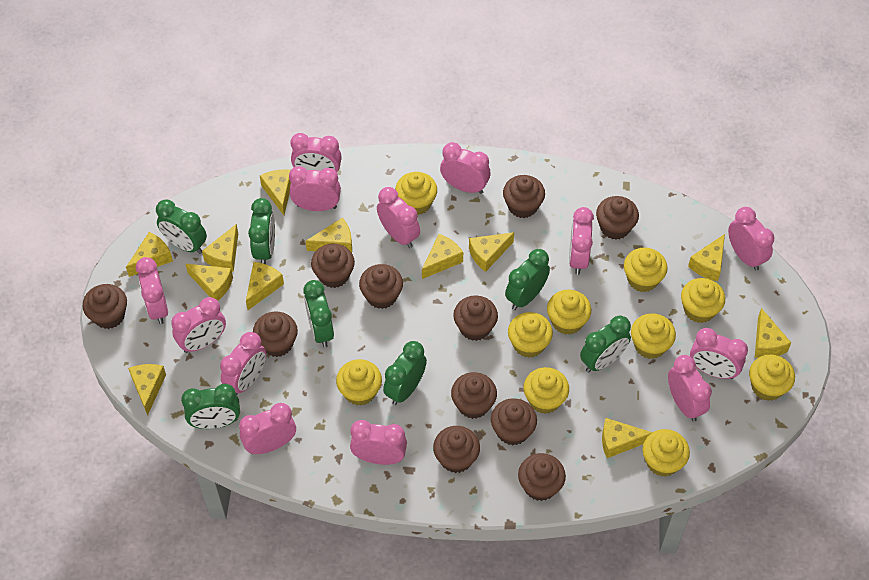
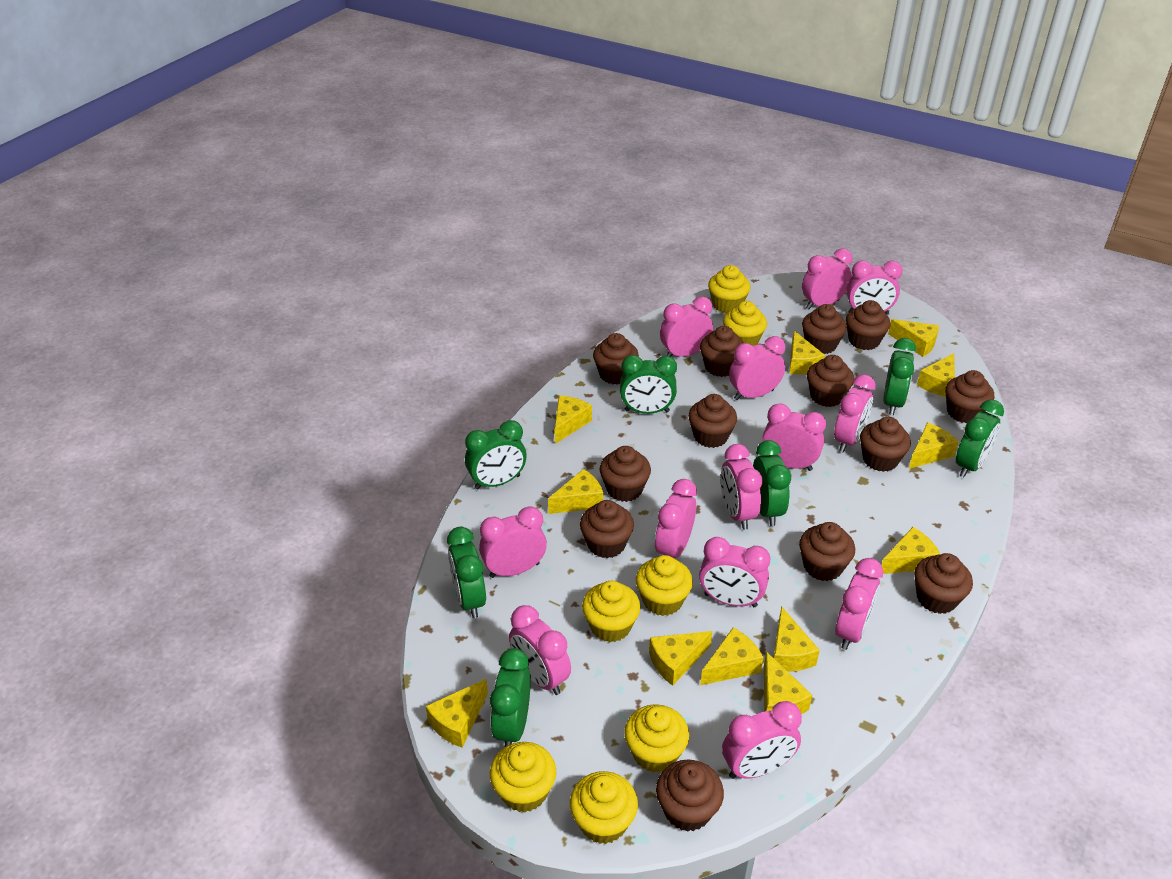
brown cupcake: 11 -> 13
yellow cupcake: 10 -> 7

